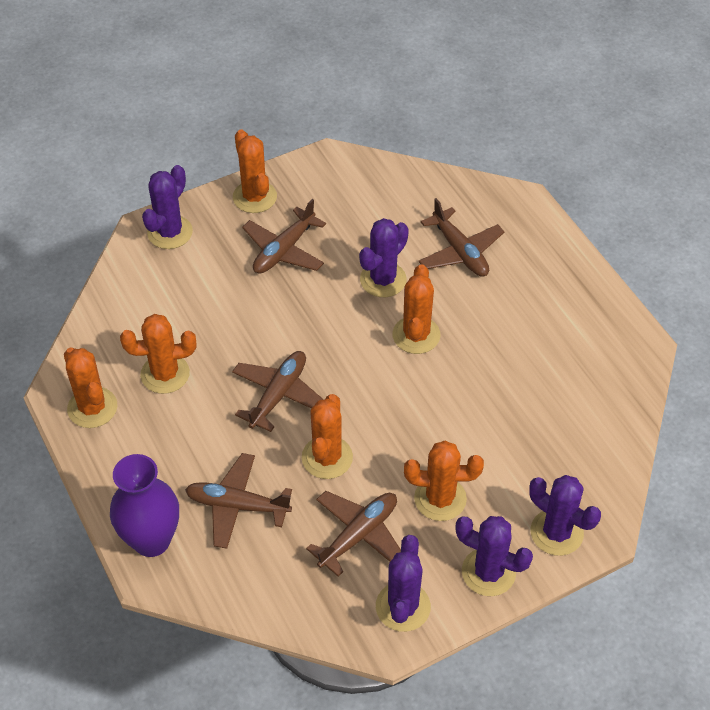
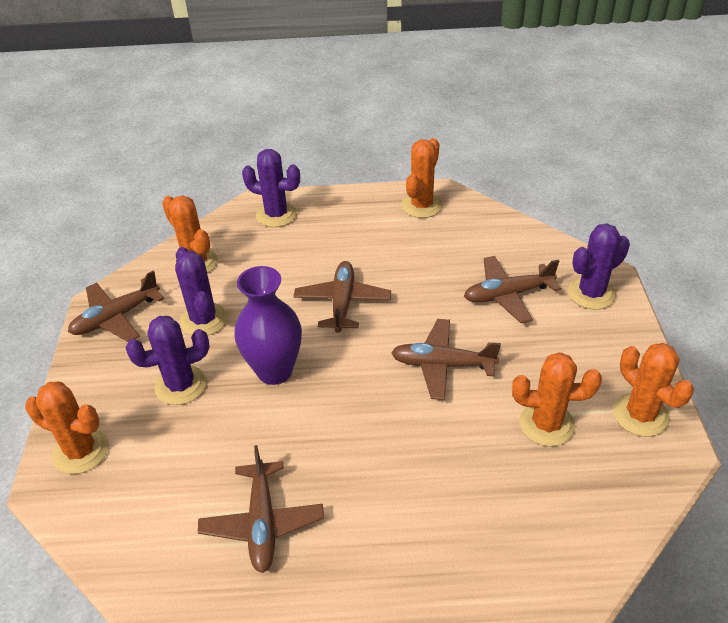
orange cactus: 6 -> 5
purple cactus: 5 -> 4

